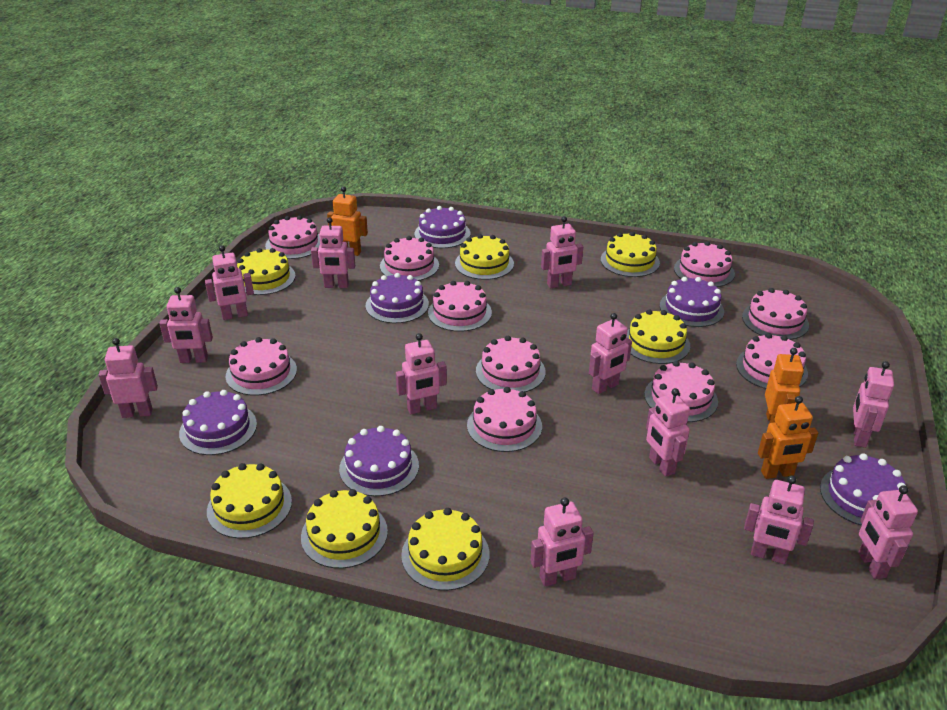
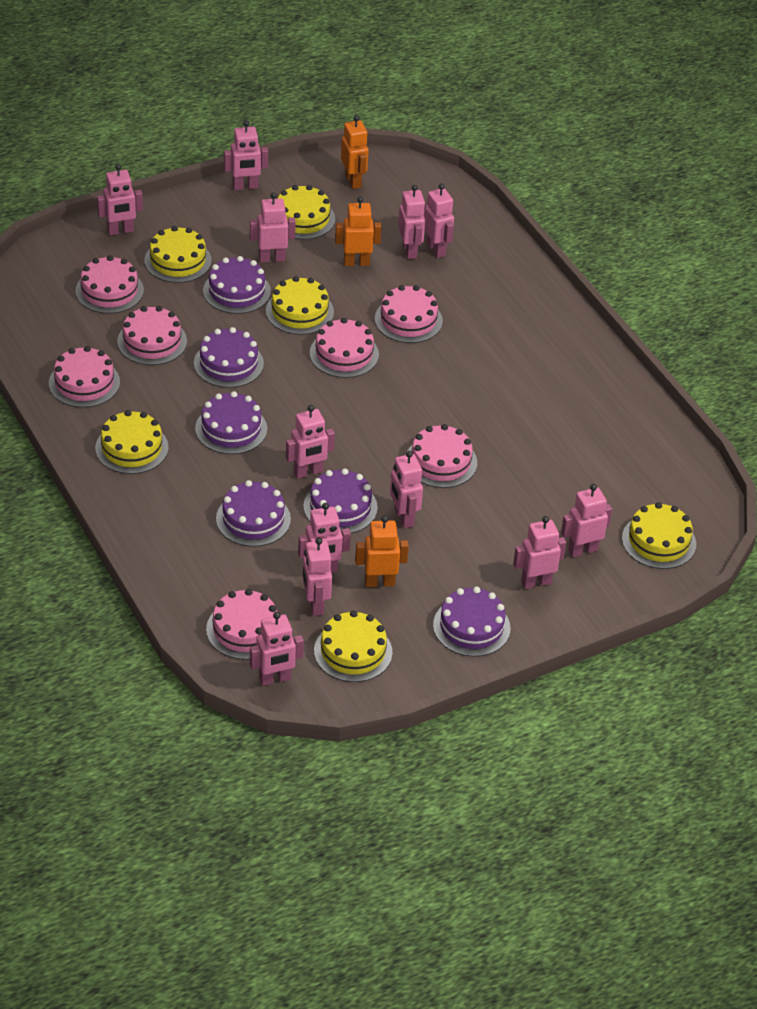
pink cake: 10 -> 7
yellow cake: 7 -> 6

